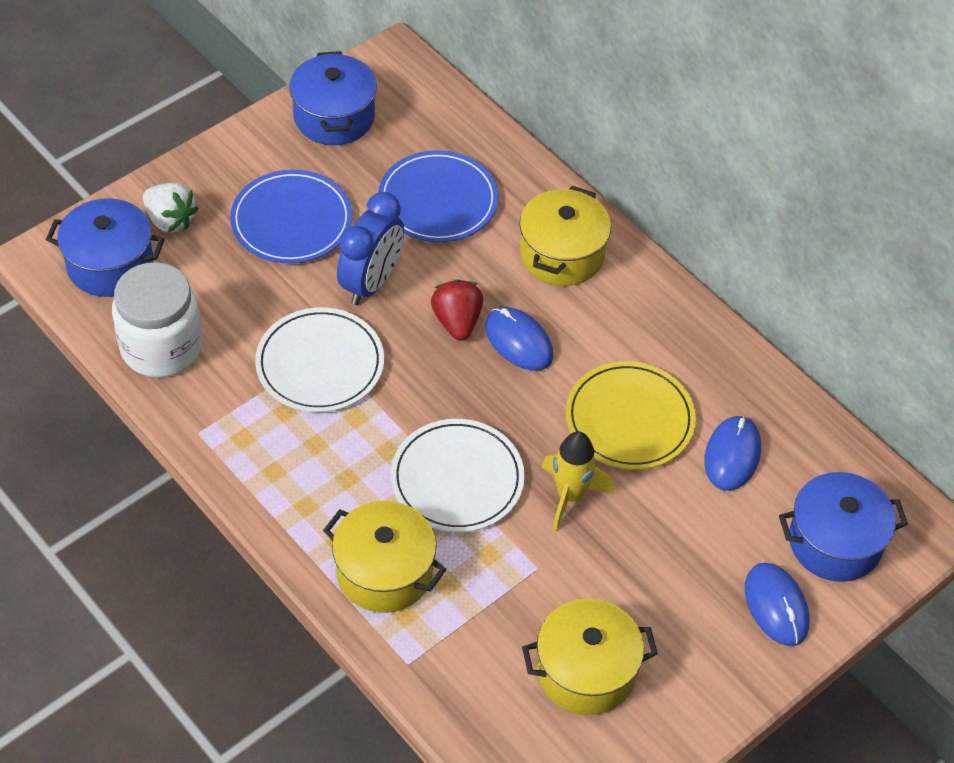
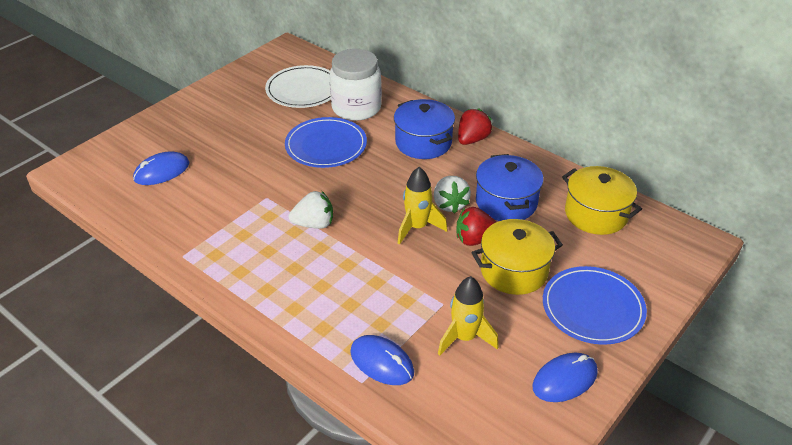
blue clock: 1 -> 0
blue pot: 3 -> 2
red strawberry: 1 -> 2
white plate: 2 -> 1
white strawberry: 1 -> 2
yellow plate: 1 -> 0
yellow pot: 3 -> 2
yellow rocket: 1 -> 2

